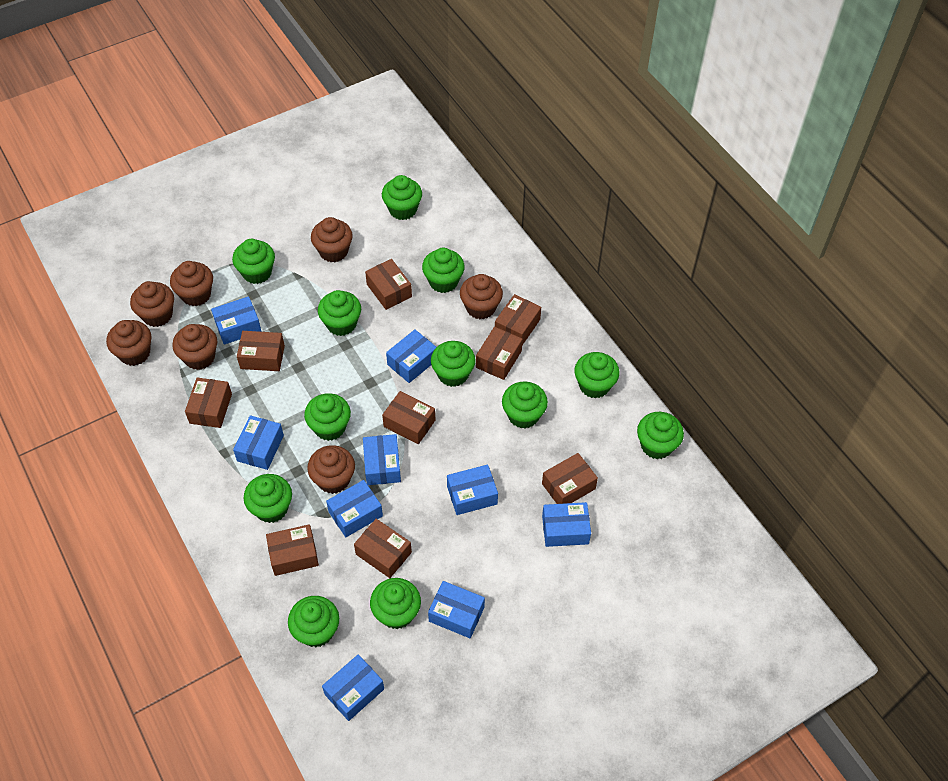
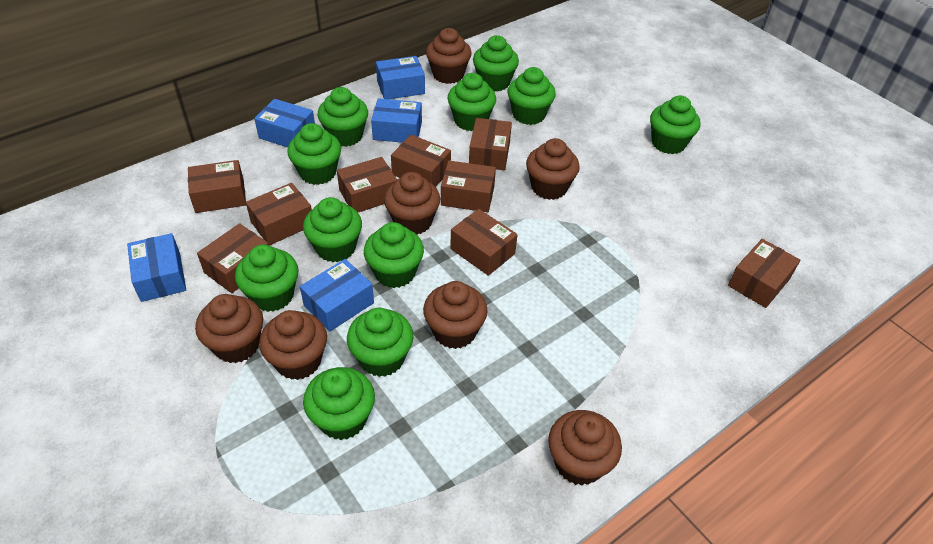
blue box: 9 -> 5
green cupcake: 12 -> 11

